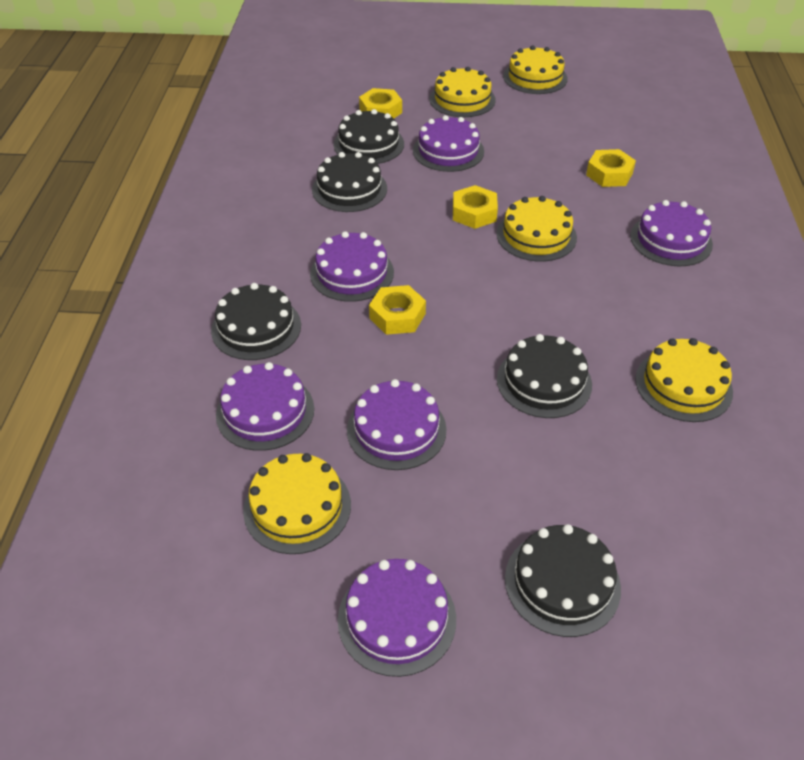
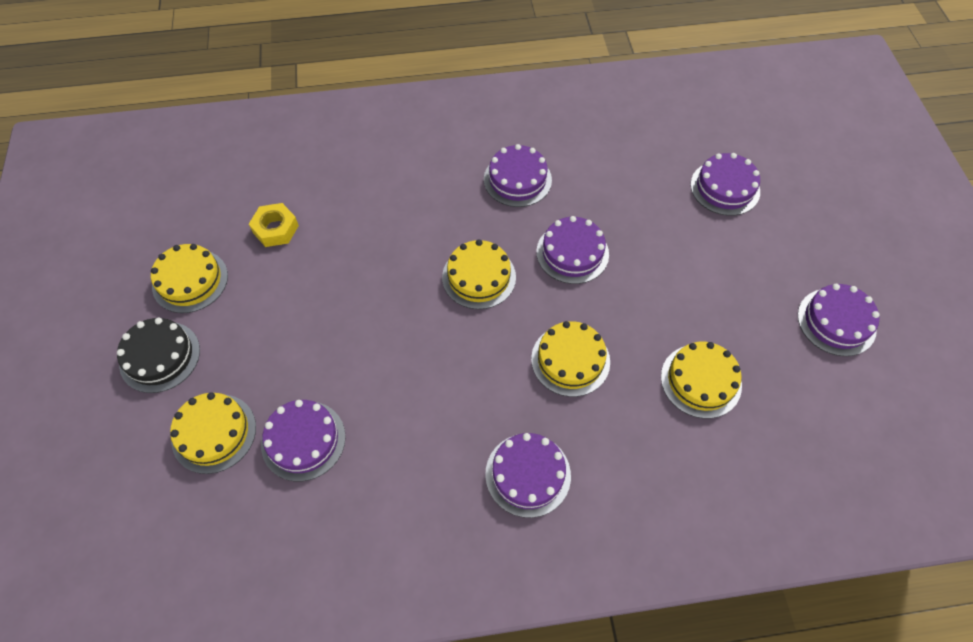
black cake: 5 -> 1
yellow nut: 4 -> 1

